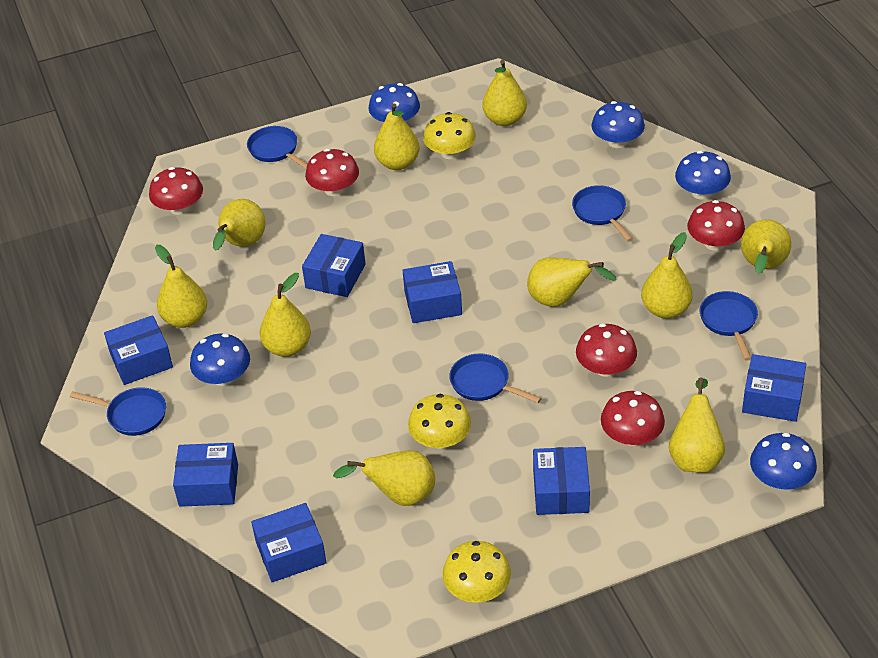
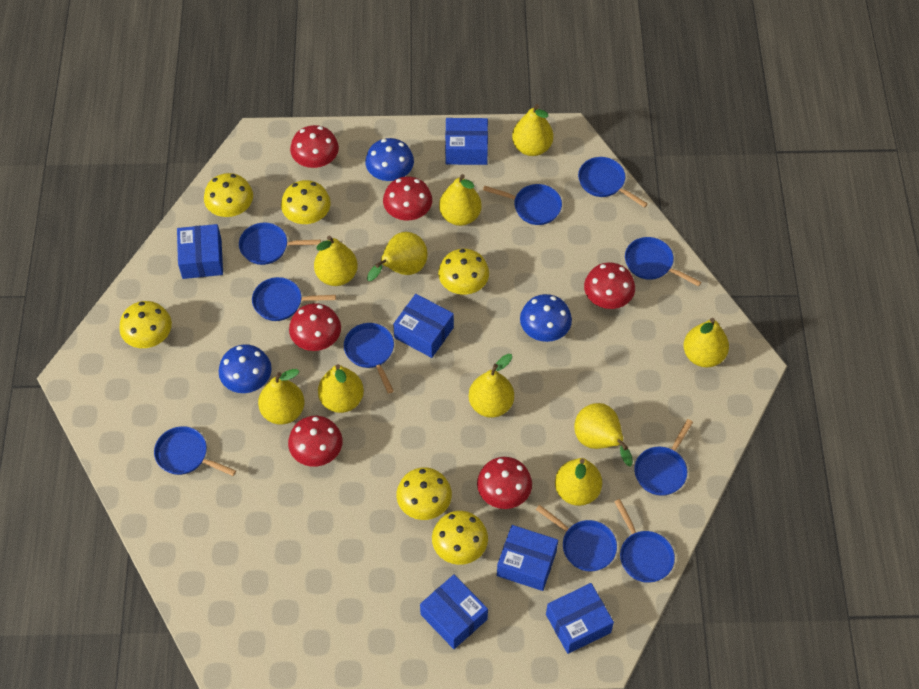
blue box: 7 -> 6
blue mushroom: 5 -> 3
blue pan: 5 -> 10
red mushroom: 5 -> 6
yellow mushroom: 3 -> 6

